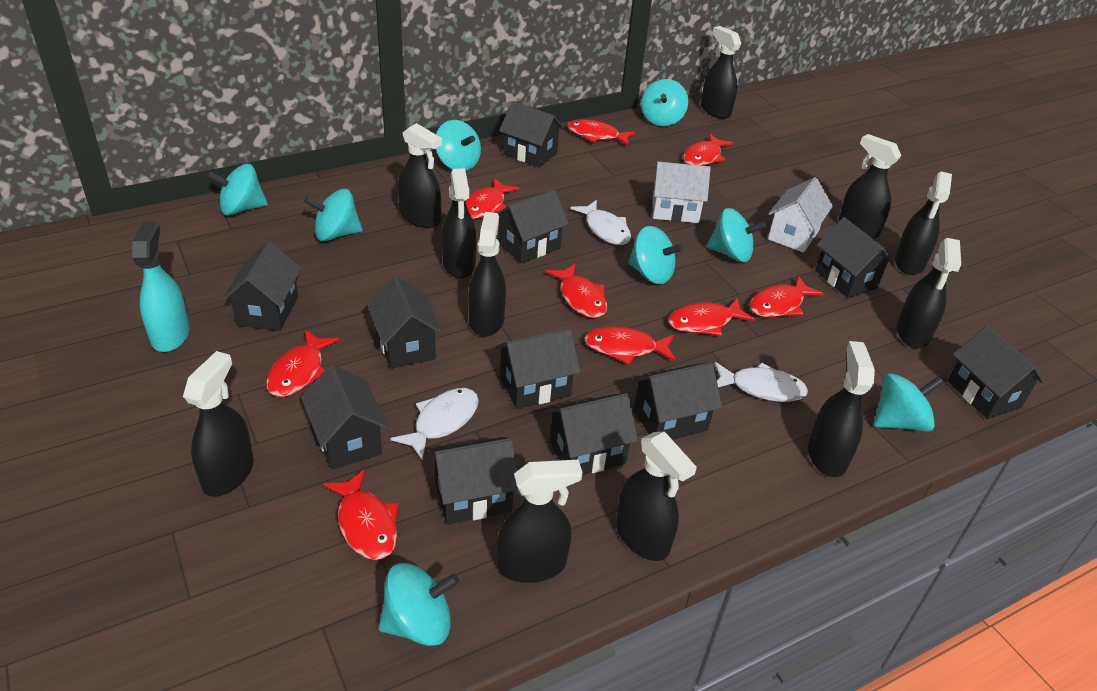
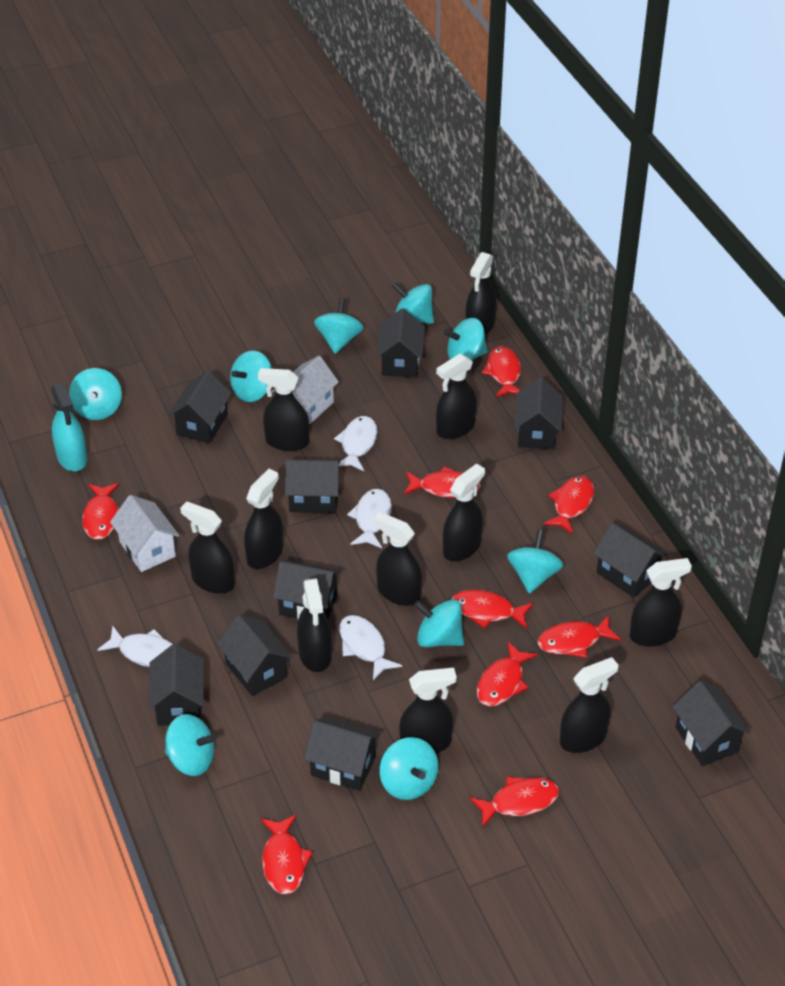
black house: 11 -> 10
turquoise spinning top: 8 -> 9
white fish: 3 -> 4

